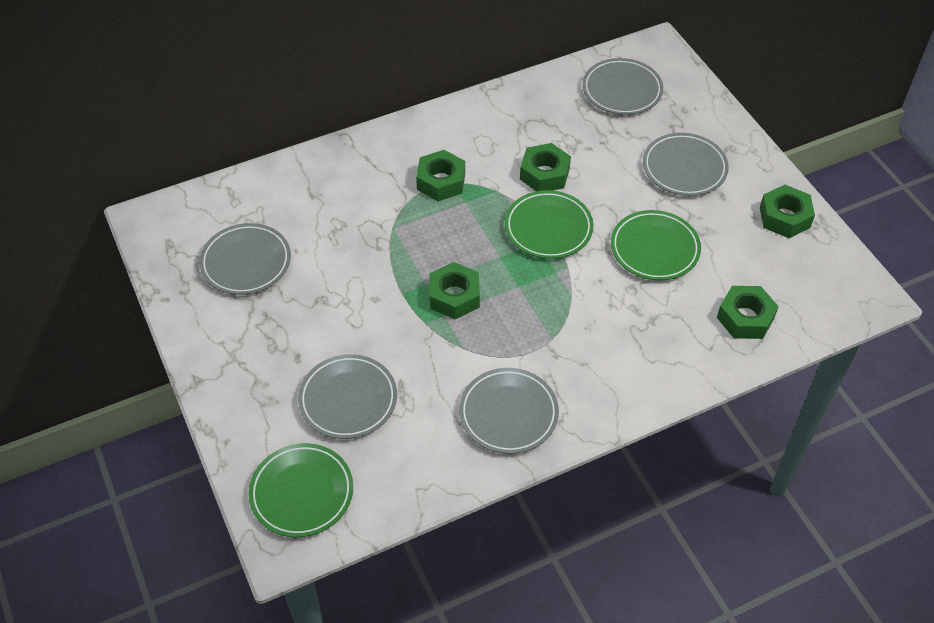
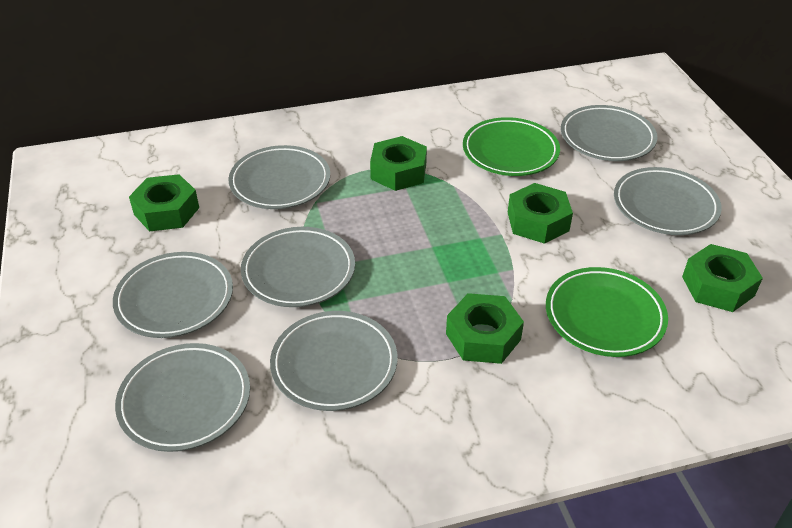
green plate: 3 -> 2
grey plate: 5 -> 7

